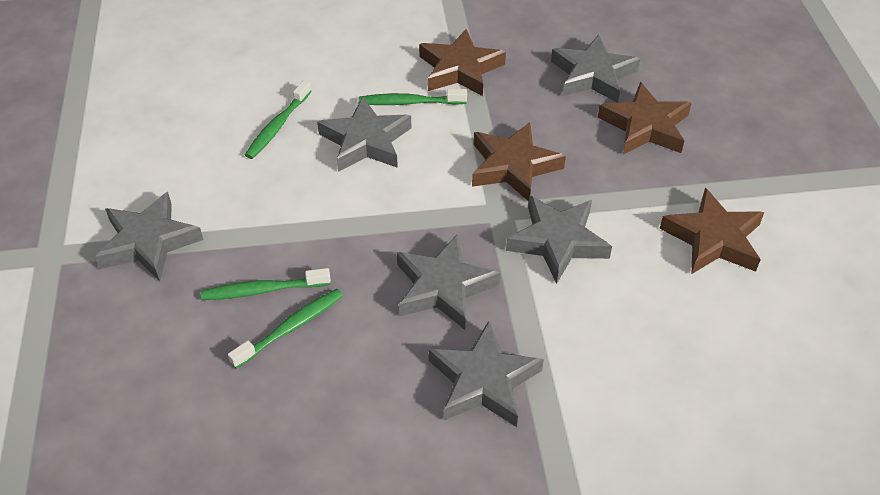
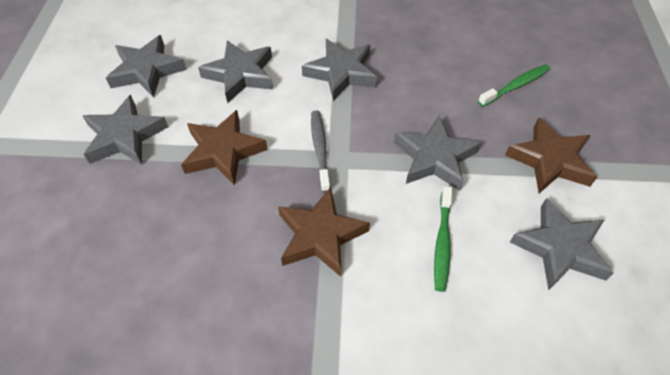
brown star: 4 -> 3
green toothbrush: 4 -> 2
grey toothbrush: 0 -> 1

